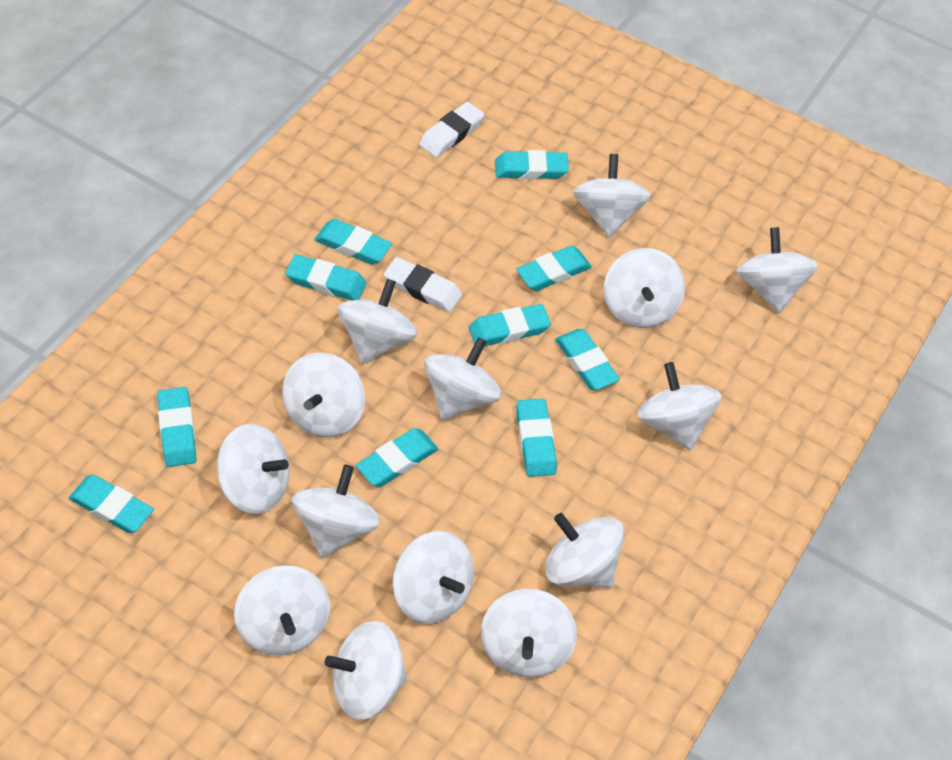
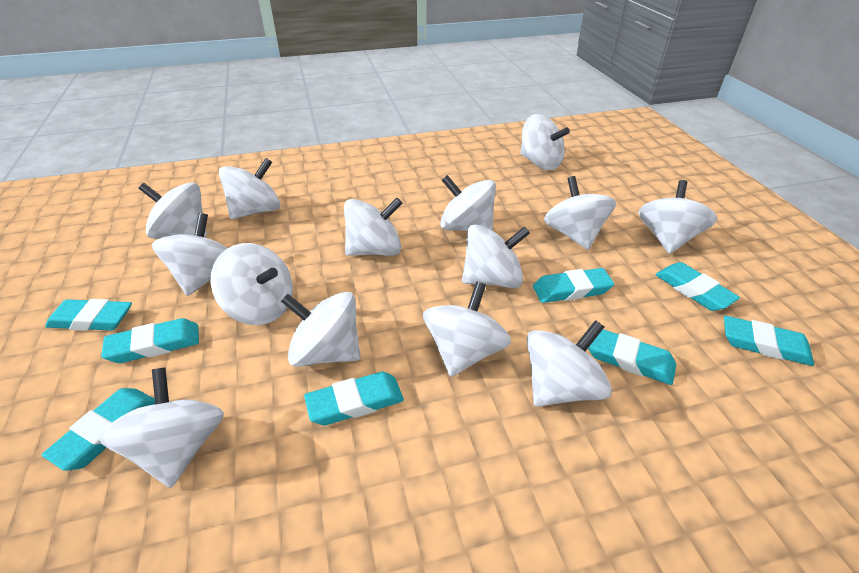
turquoise eraser: 10 -> 8
white eraser: 2 -> 0

